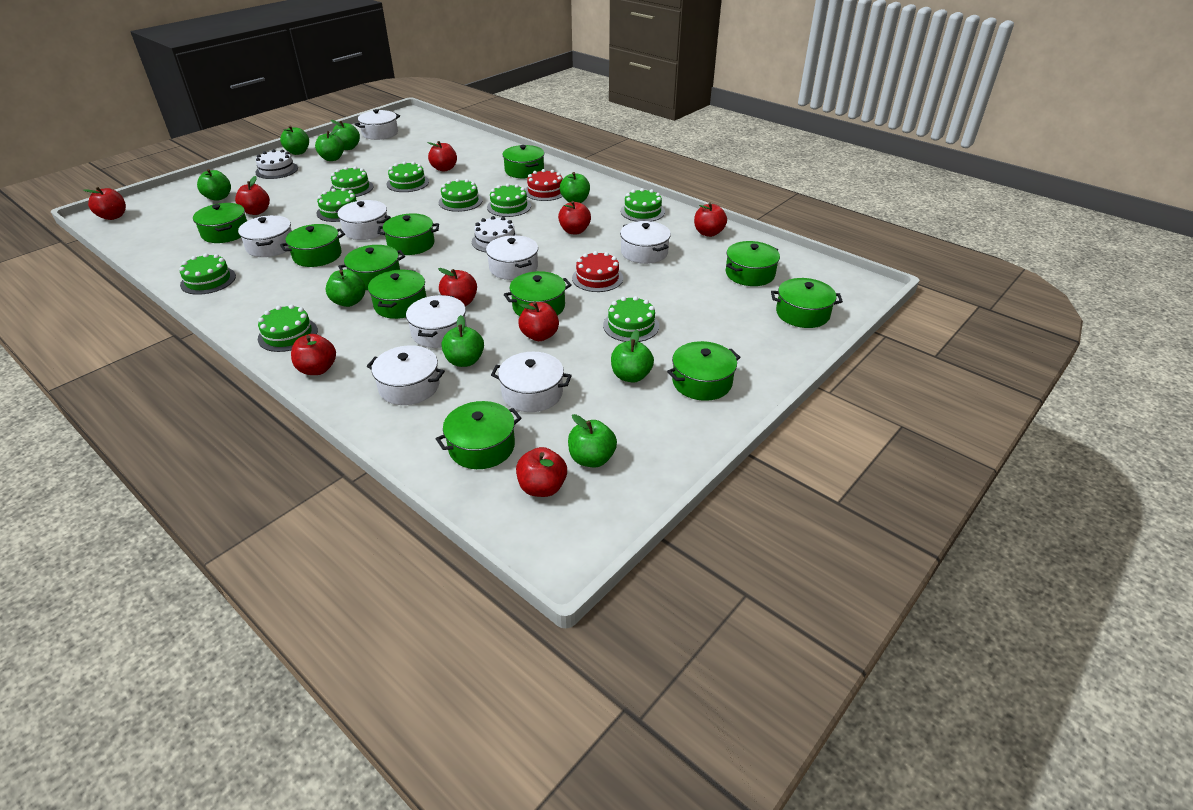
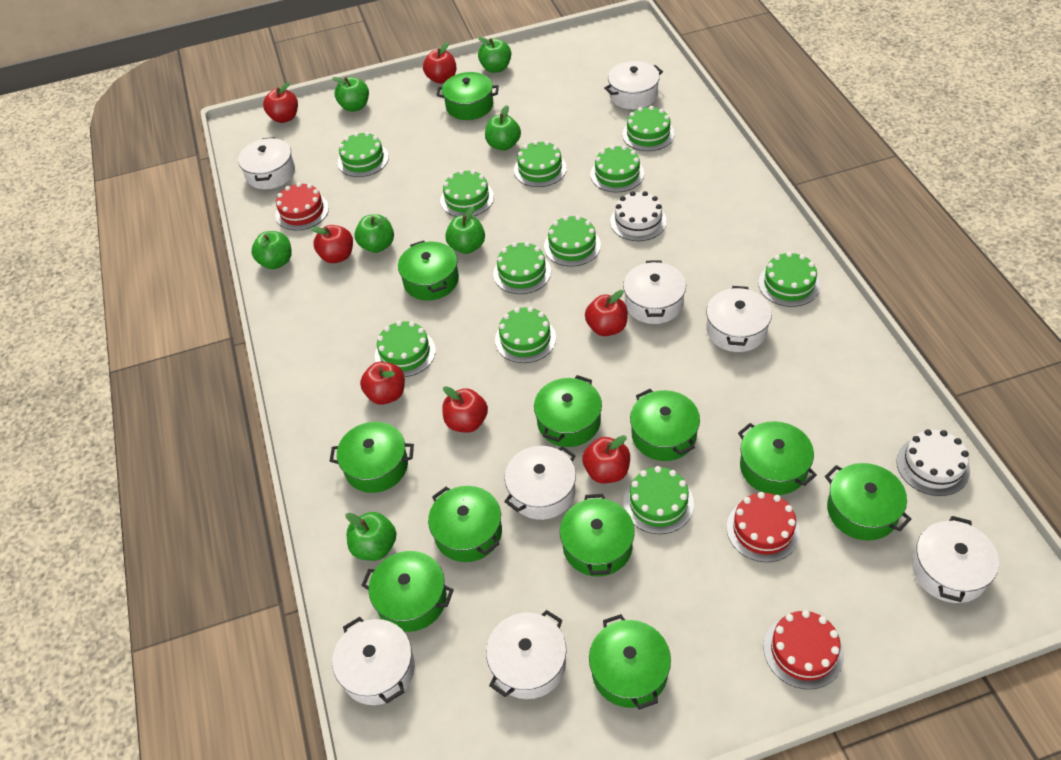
green apple: 9 -> 7
green cake: 9 -> 11
red apple: 9 -> 7
red cake: 2 -> 3

